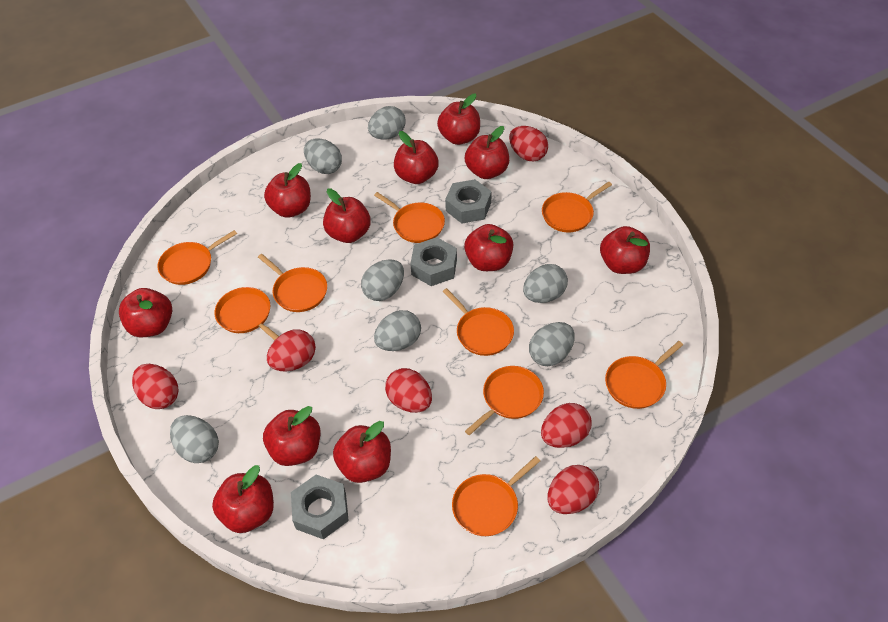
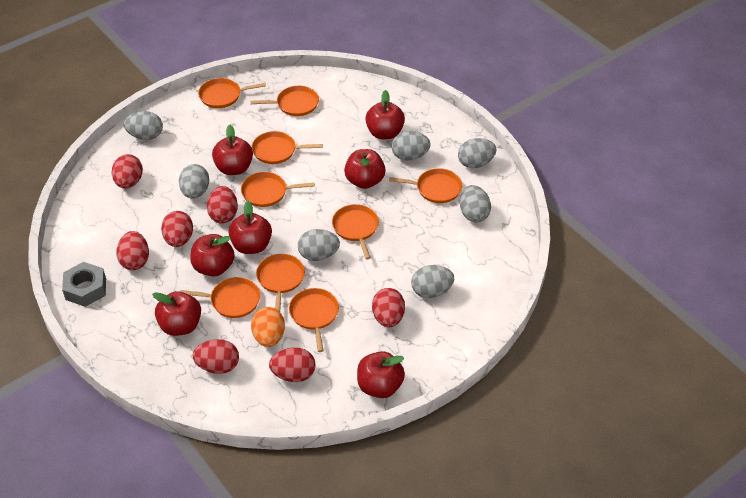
grey nut: 3 -> 1
orange egg: 0 -> 1
red apple: 11 -> 7
red egg: 6 -> 7

